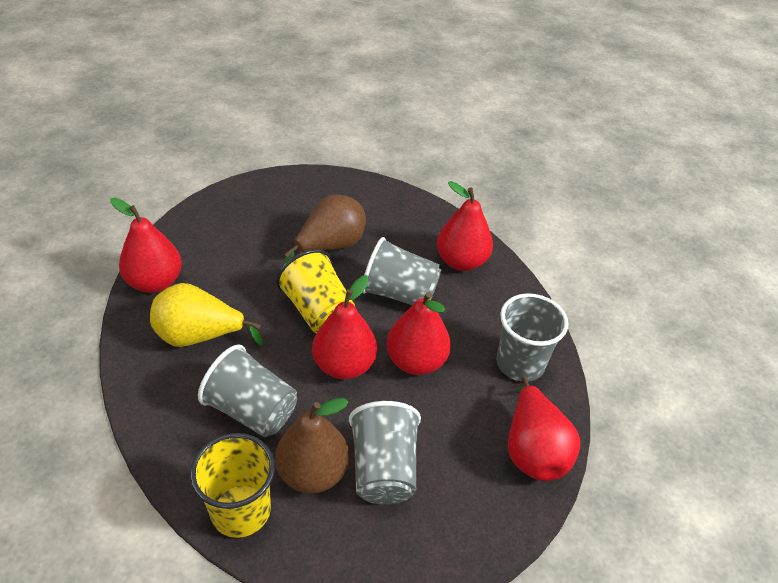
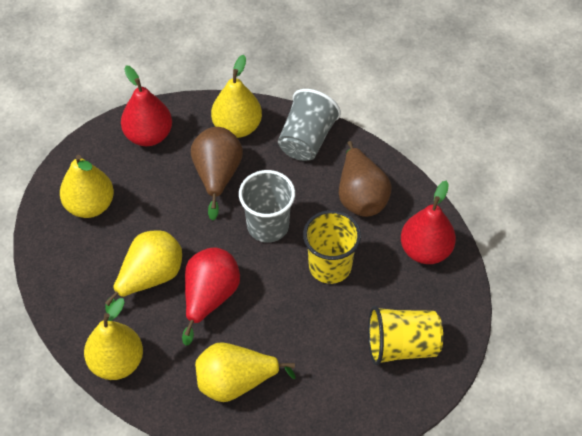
grey cup: 4 -> 2
red pear: 5 -> 3
yellow pear: 1 -> 5

